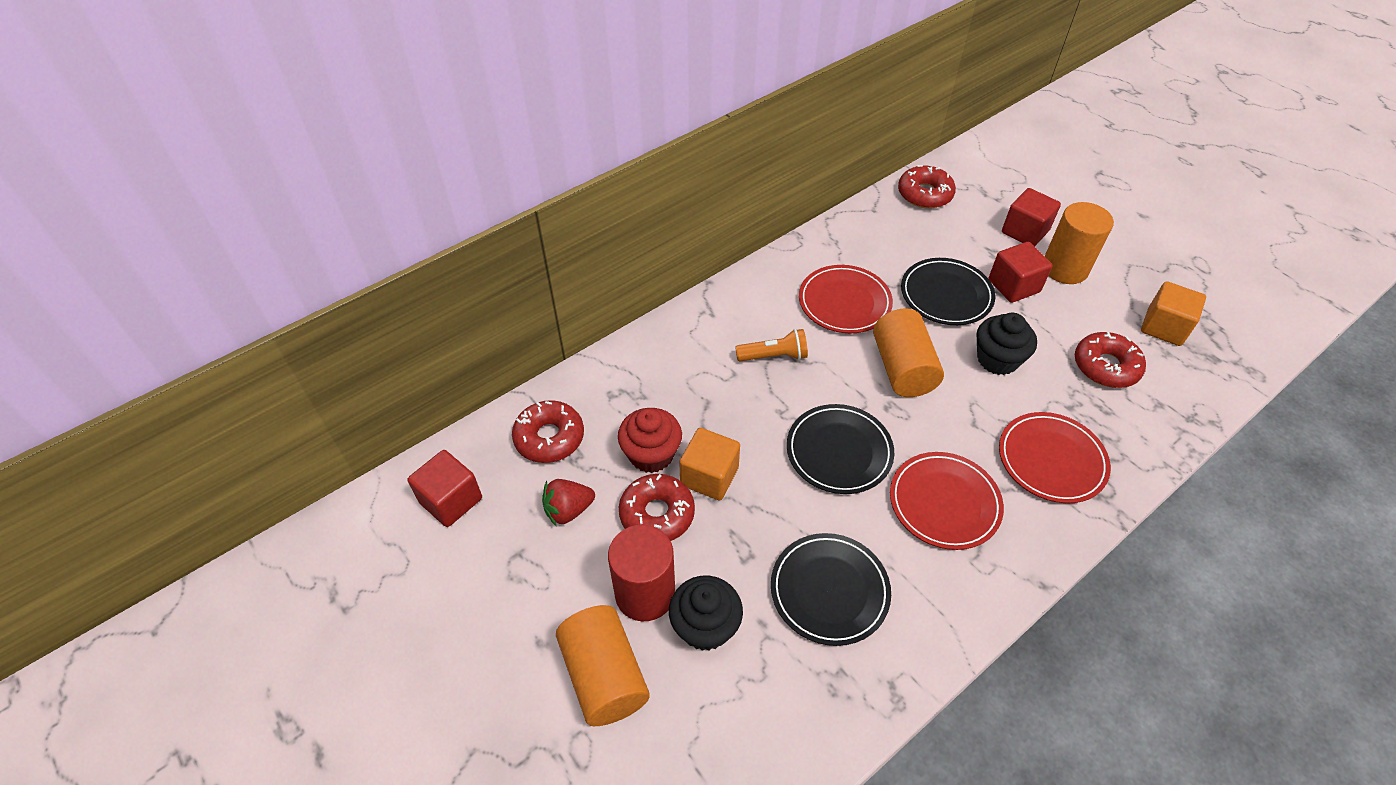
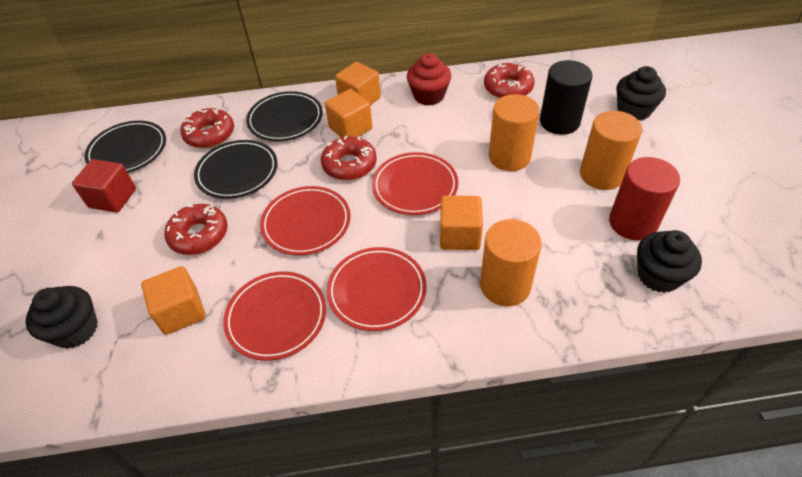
black cupcake: 2 -> 3
black cylinder: 0 -> 1
orange cube: 2 -> 4
orange flashlight: 1 -> 0
red cube: 3 -> 1
red plate: 3 -> 4
red strawberry: 1 -> 0

